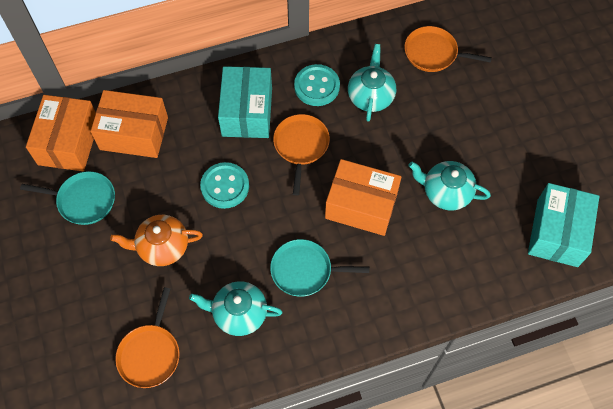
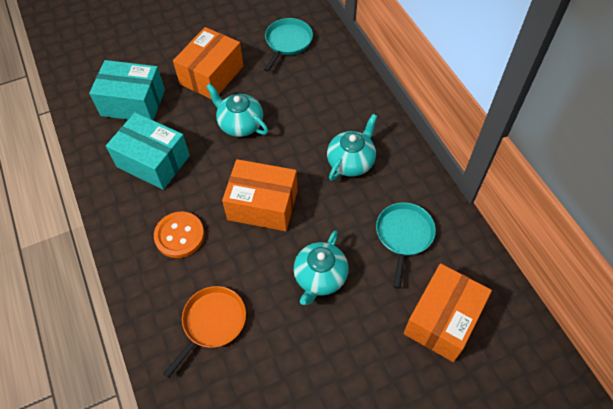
orange button: 0 -> 1
orange pan: 3 -> 1
orange teapot: 1 -> 0
turquoise button: 2 -> 0

